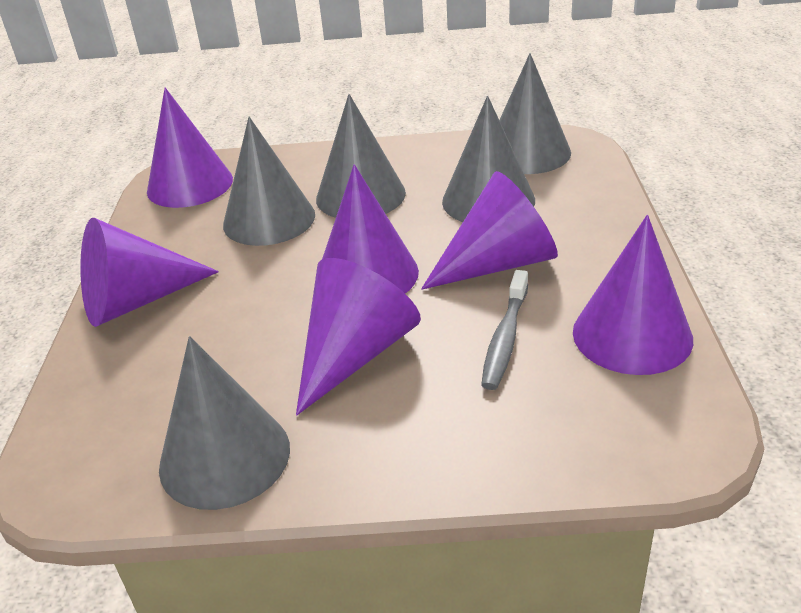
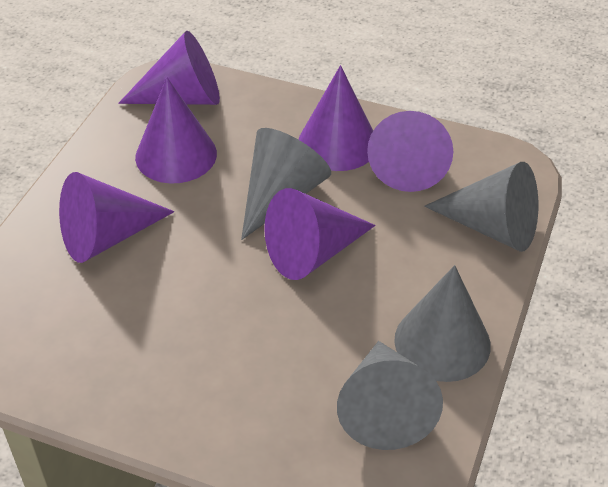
grey cone: 5 -> 4
grey toothbrush: 1 -> 0

